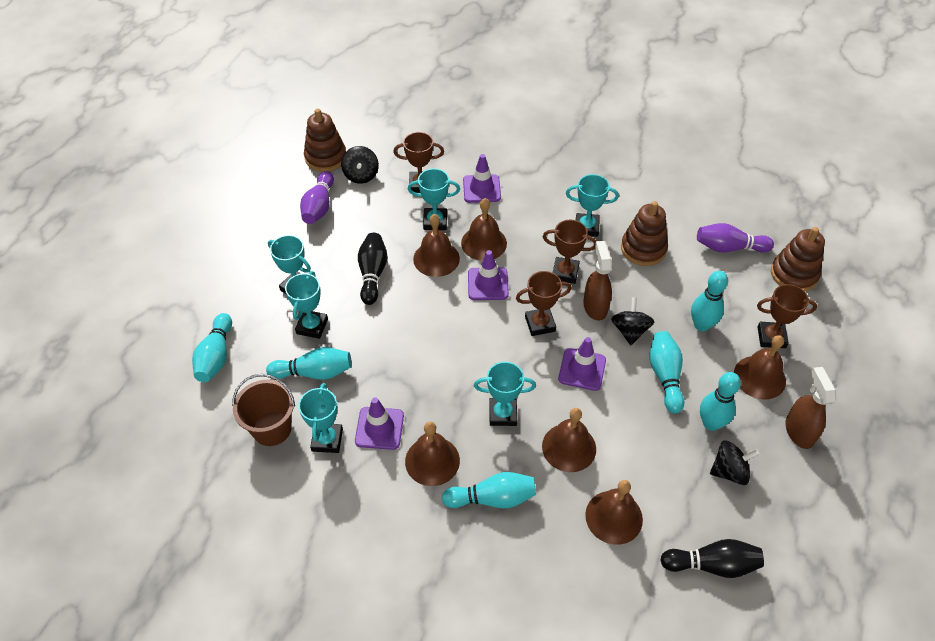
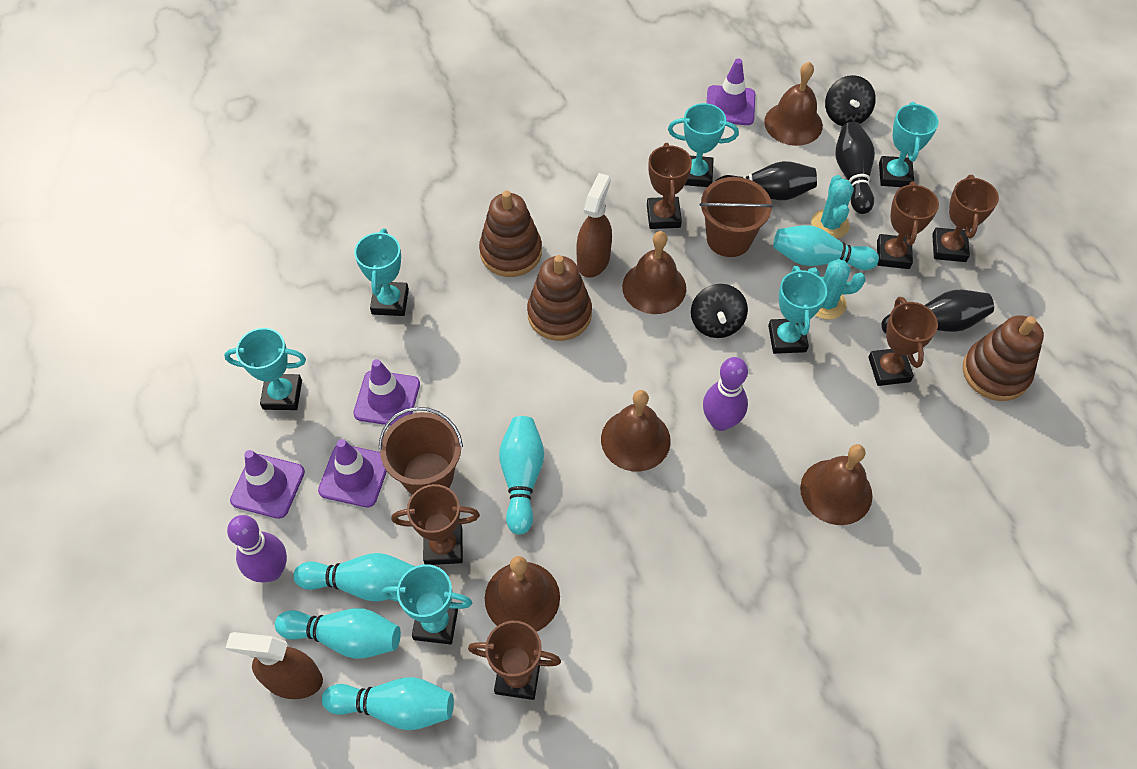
black bowling pin: 2 -> 3
black spinning top: 3 -> 2
brown bell: 6 -> 5
brown bucket: 1 -> 2
brown trophy: 4 -> 6
turquoise bowling pin: 6 -> 5
turquoise cactus: 0 -> 2

